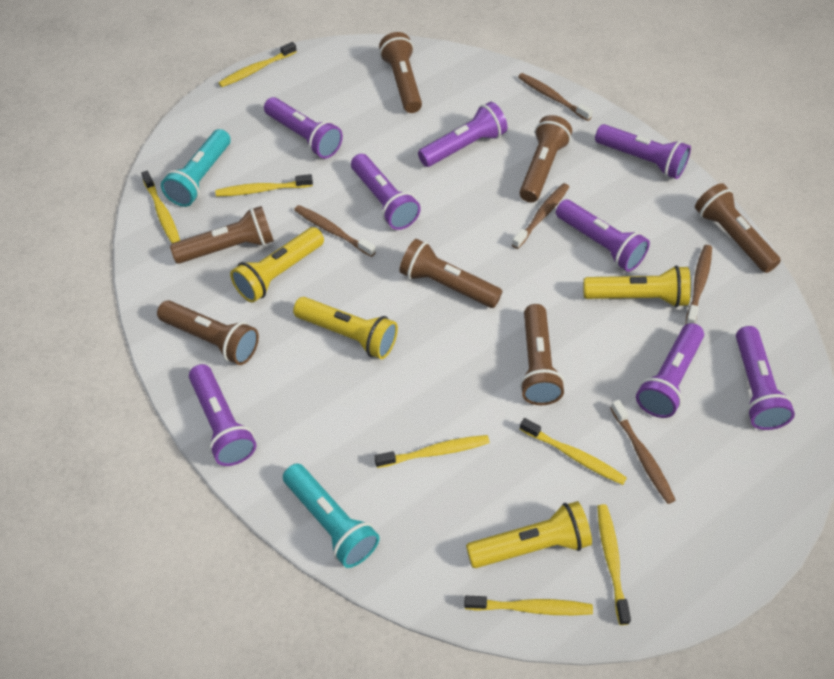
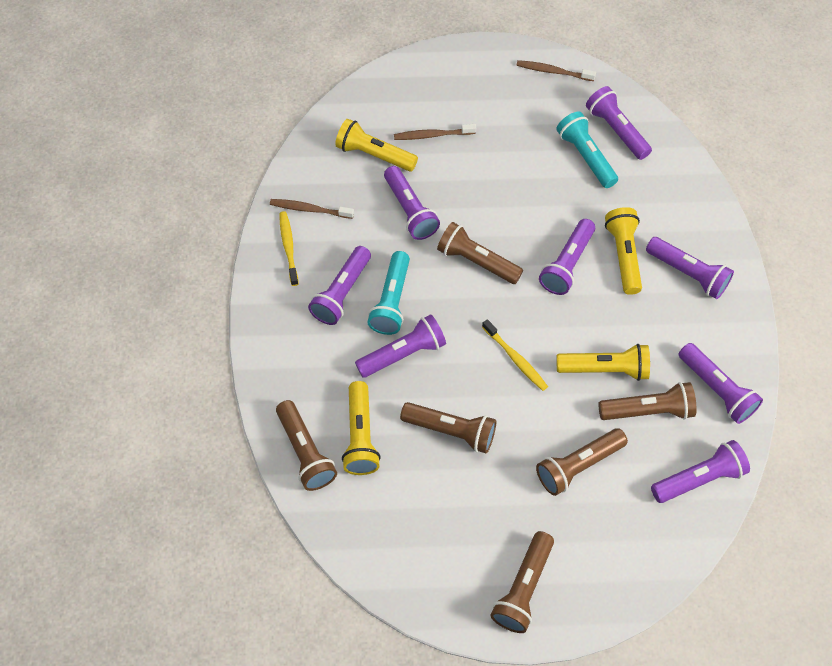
brown flashlight: 7 -> 6
brown toothbrush: 5 -> 3
yellow toothbrush: 7 -> 2

